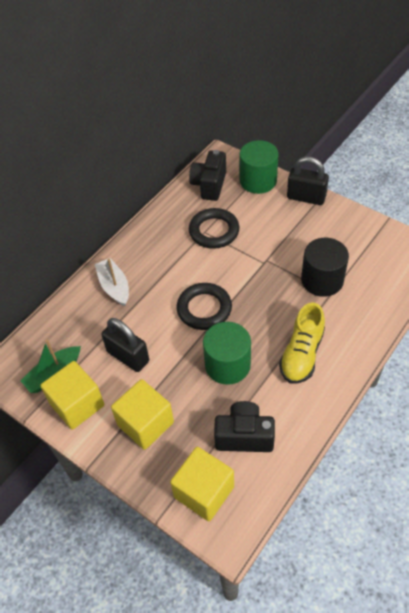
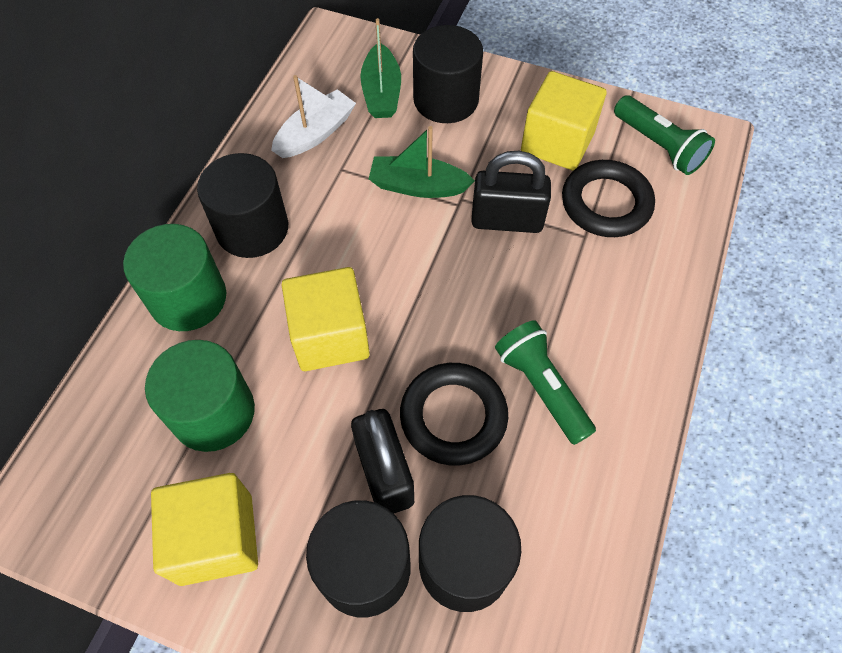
black camera: 2 -> 0
black cylinder: 1 -> 4
green boat: 1 -> 2
green flashlight: 0 -> 2
yellow shoe: 1 -> 0

